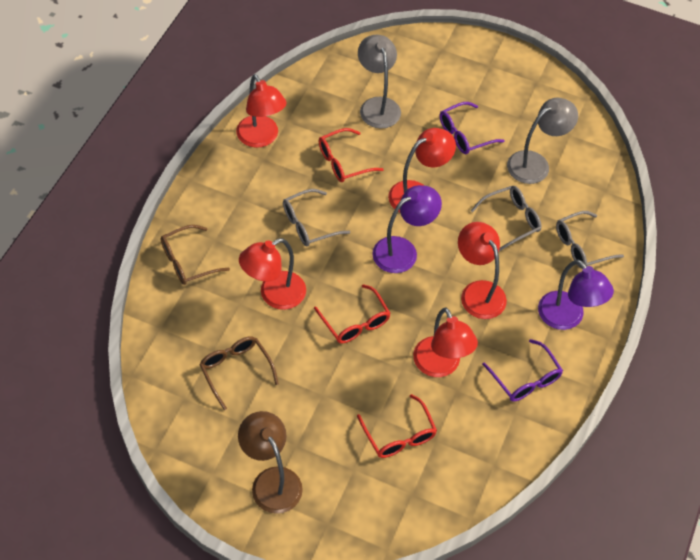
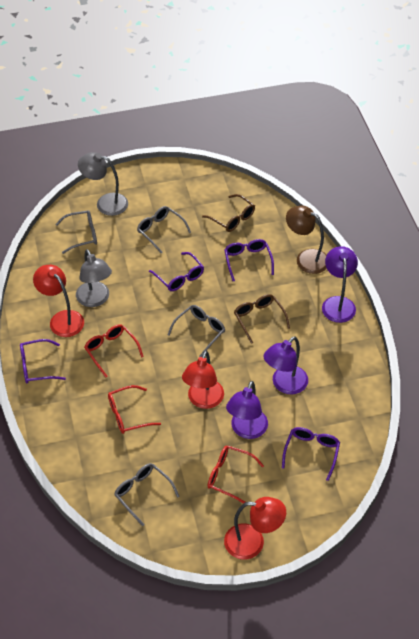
grey glasses: 3 -> 4
purple glasses: 2 -> 4
purple lamp: 2 -> 3
red lamp: 5 -> 3

